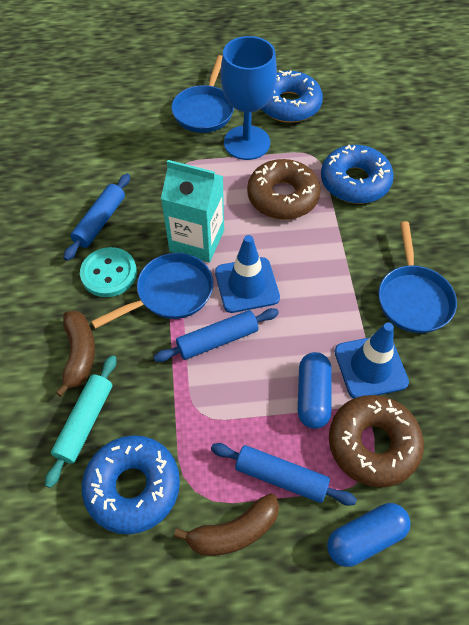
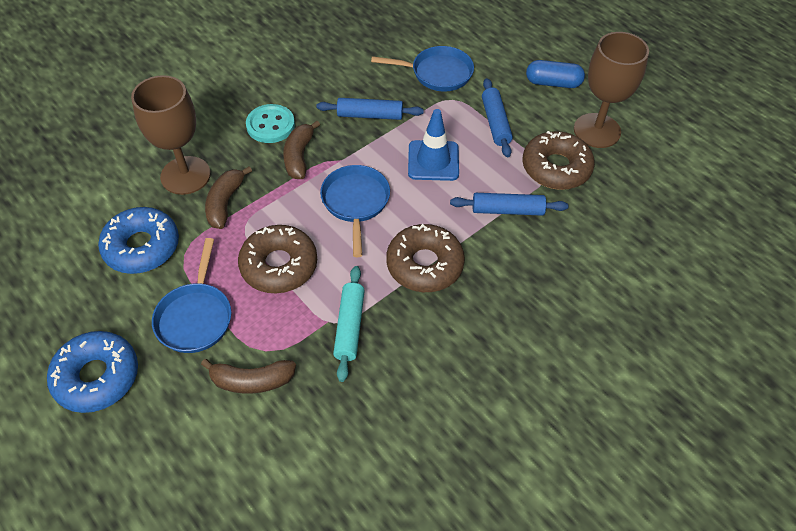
blue capsule: 2 -> 1
blue donut: 3 -> 2
blue goblet: 1 -> 0
blue traffic cone: 2 -> 1
brown banana: 2 -> 3
brown donut: 2 -> 3
brown goblet: 0 -> 2
turquoise carton: 1 -> 0

